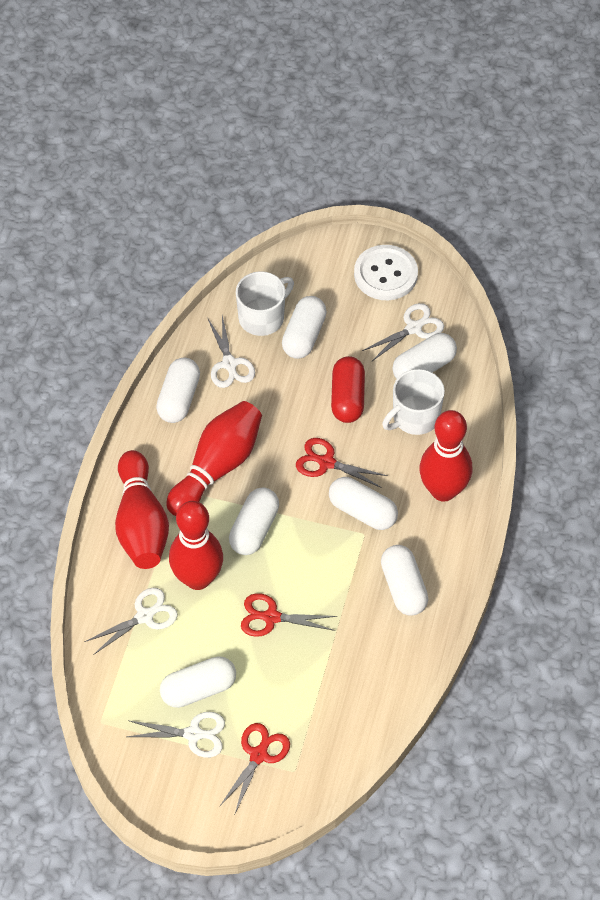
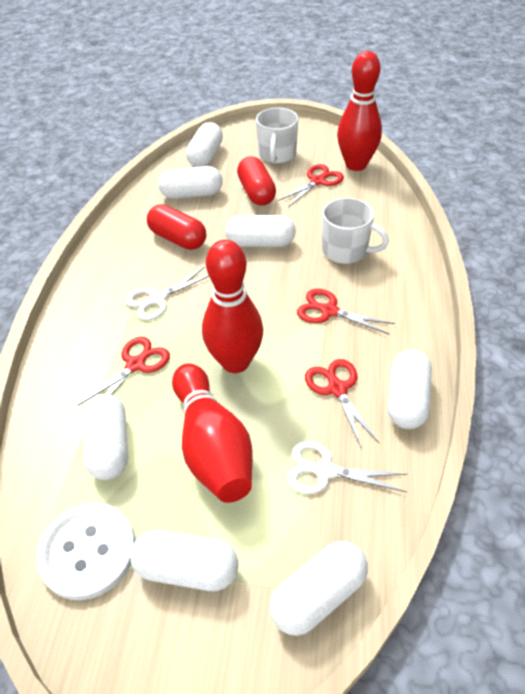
red bowling pin: 4 -> 3
red capsule: 1 -> 2
red scissors: 3 -> 4
white scissors: 4 -> 2

